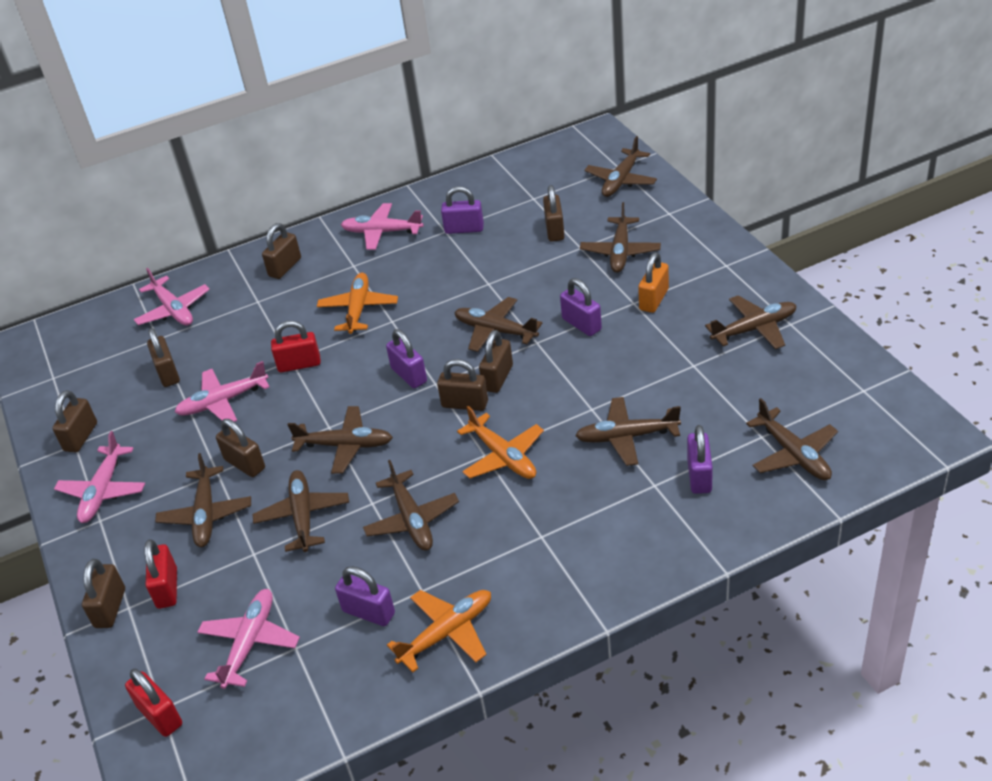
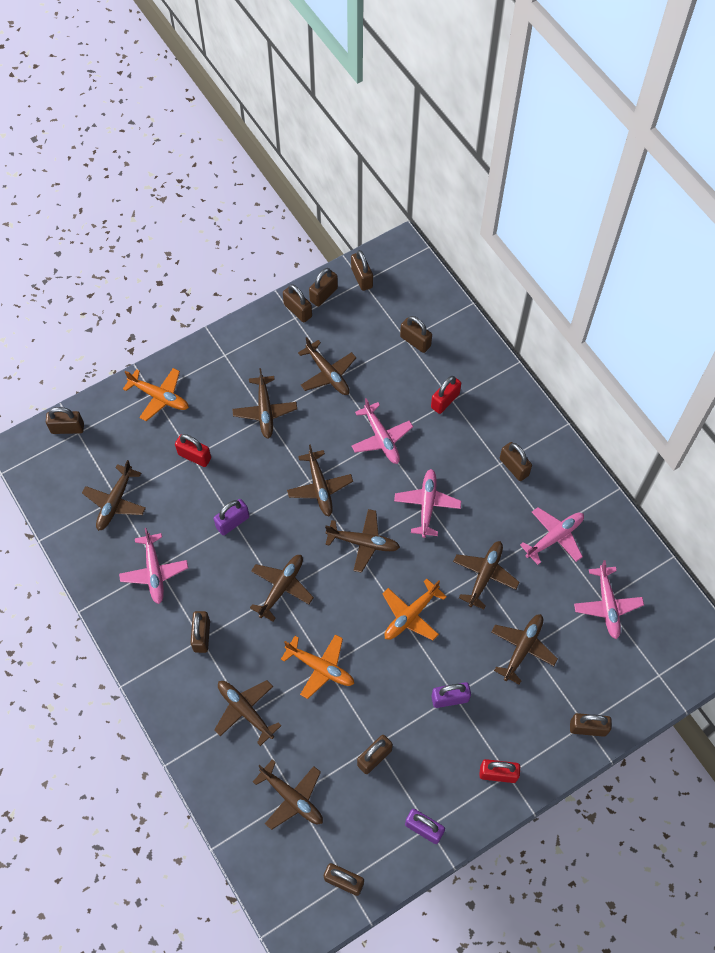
brown padlock: 8 -> 10
orange padlock: 1 -> 0
purple padlock: 5 -> 3

